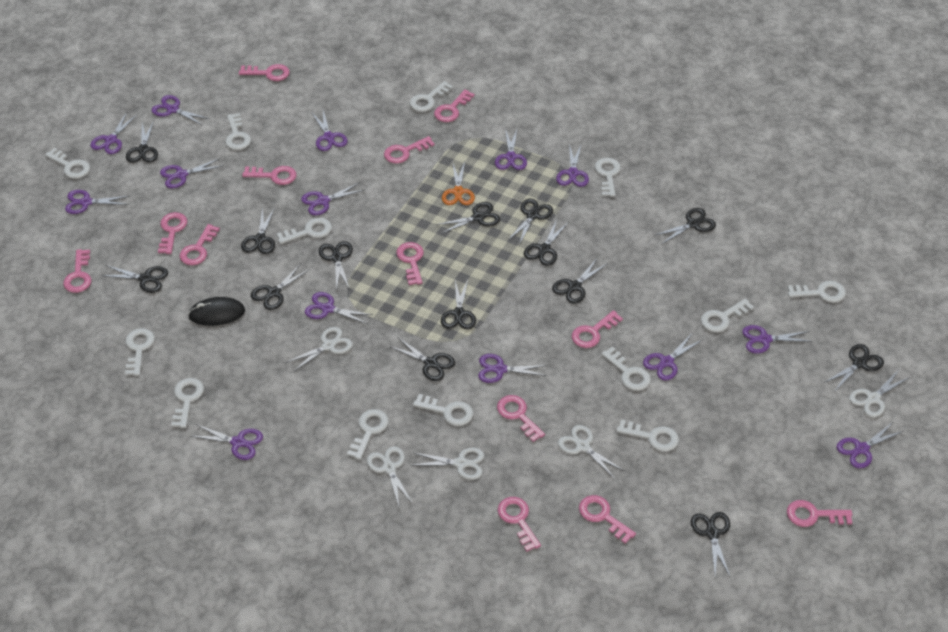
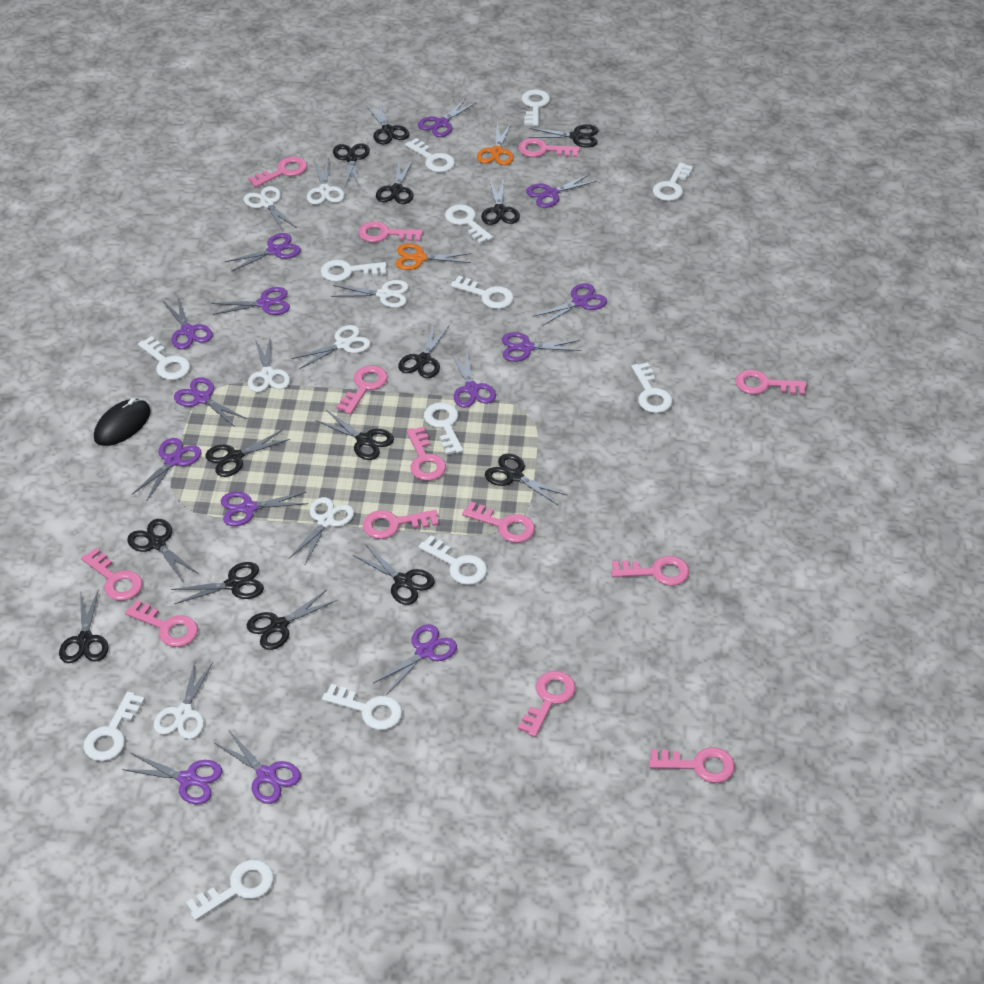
orange scissors: 1 -> 2
white scissors: 5 -> 7

